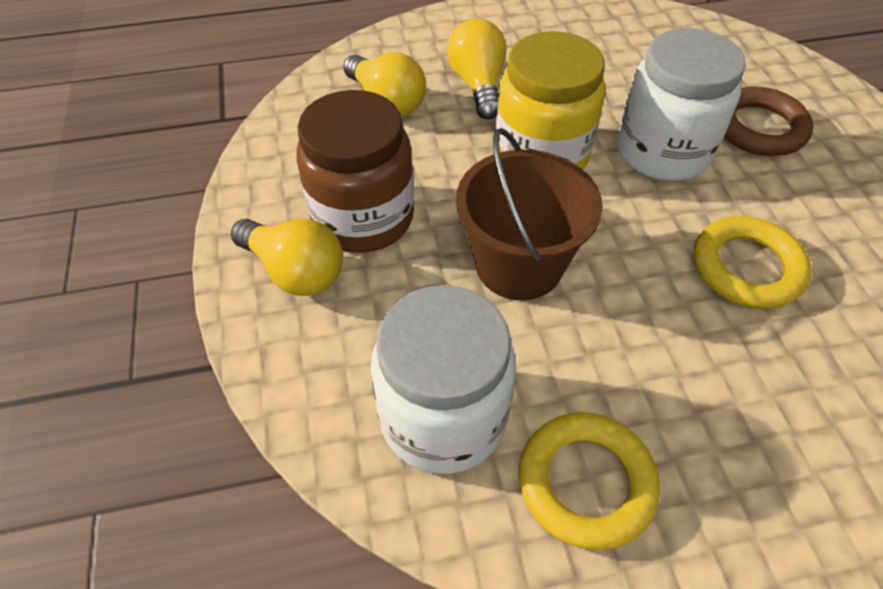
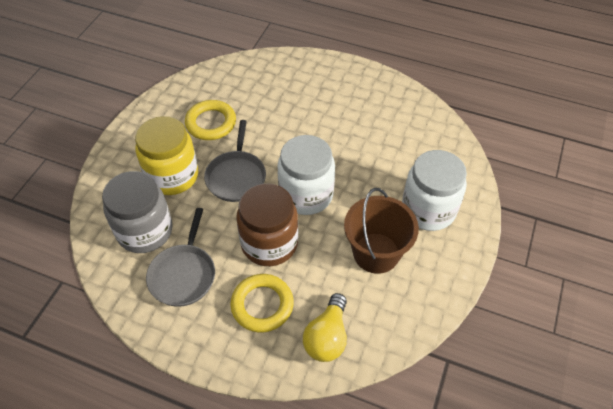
brown ring: 1 -> 0
grey jar: 0 -> 1
grey pan: 0 -> 2
yellow light bulb: 3 -> 1

